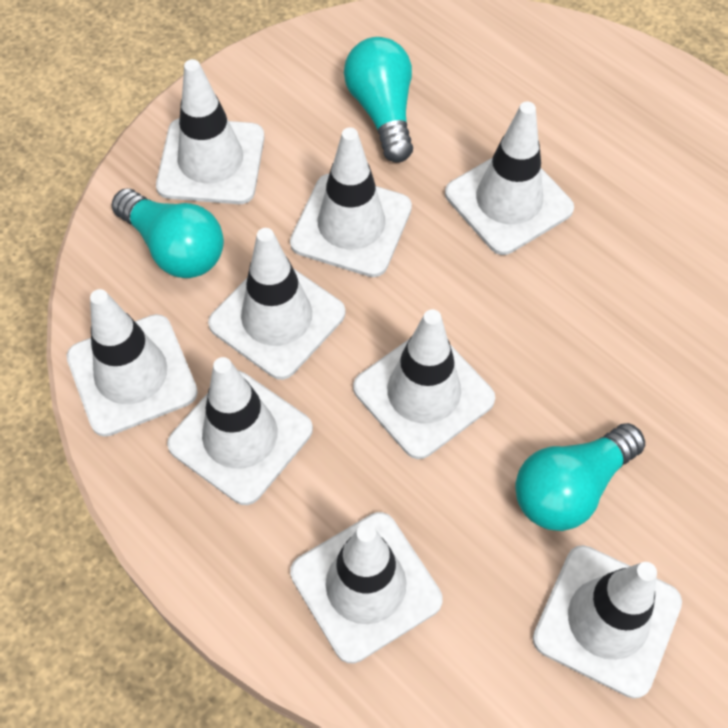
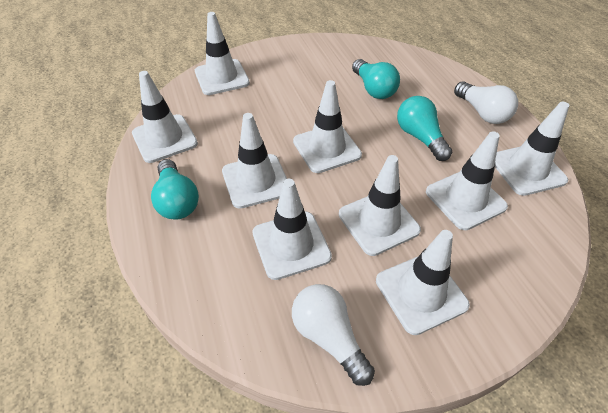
white light bulb: 0 -> 2

